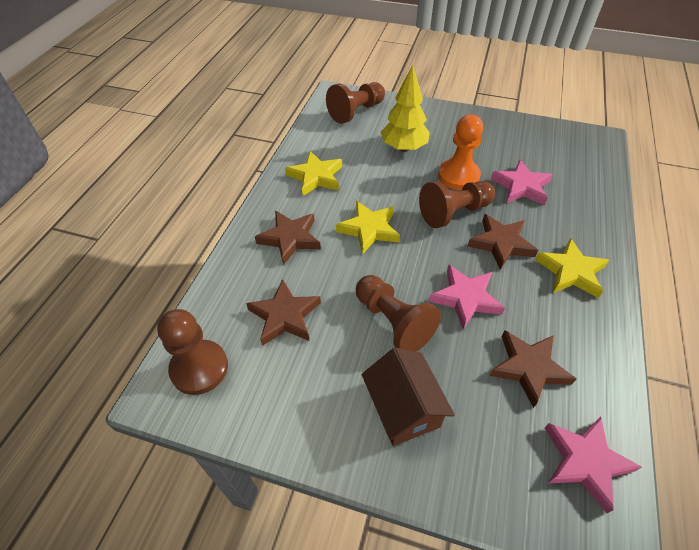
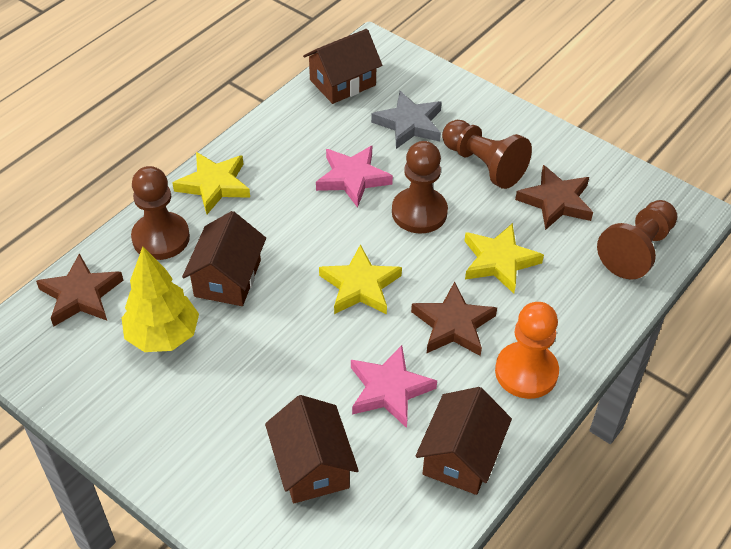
brown house: 1 -> 4
brown star: 4 -> 3
grey star: 0 -> 1
pink star: 3 -> 2

